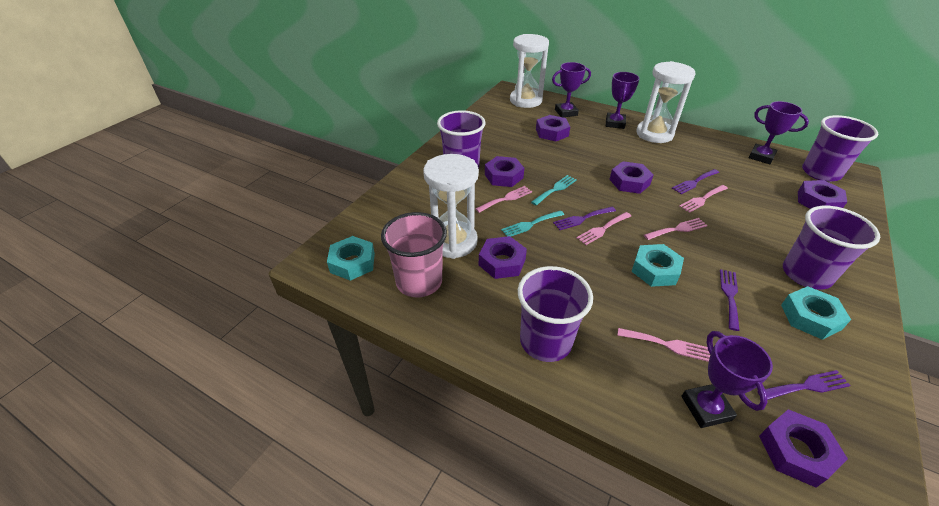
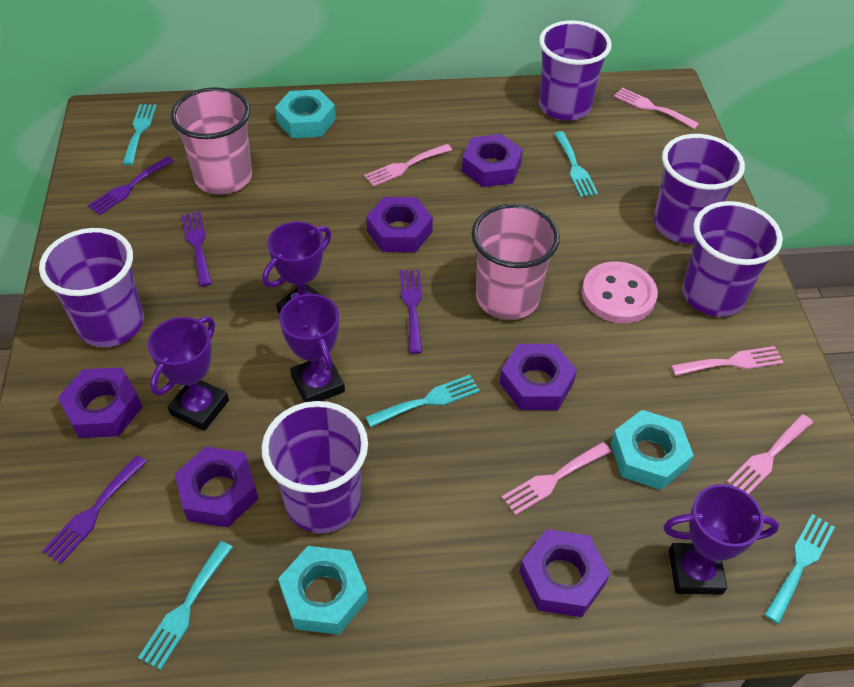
pink button: 0 -> 1
pink cup: 1 -> 2
purple cup: 4 -> 5
turquoise fork: 2 -> 5
white hourglass: 3 -> 0

